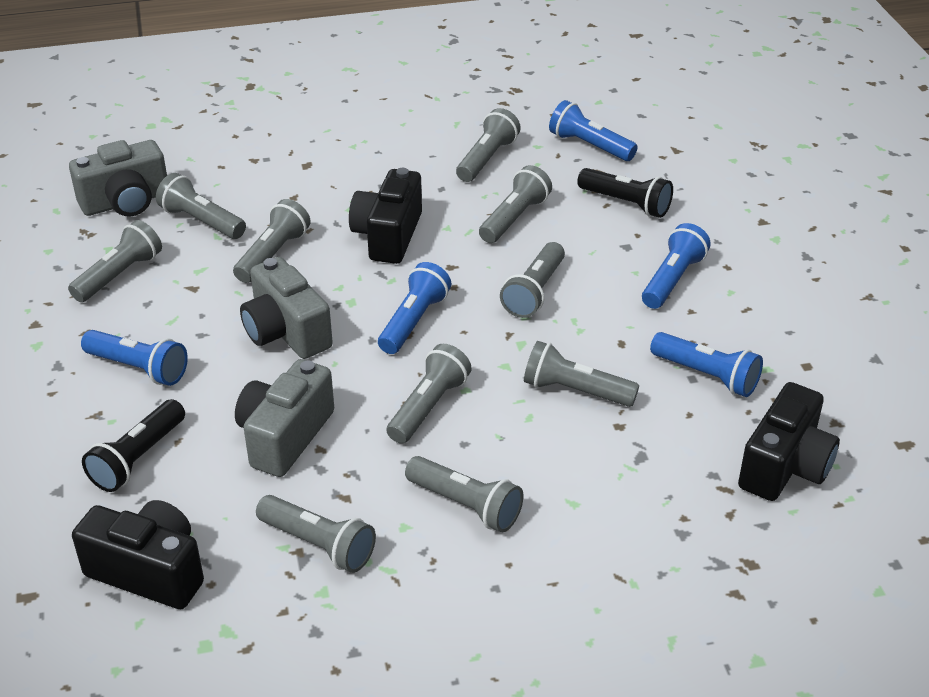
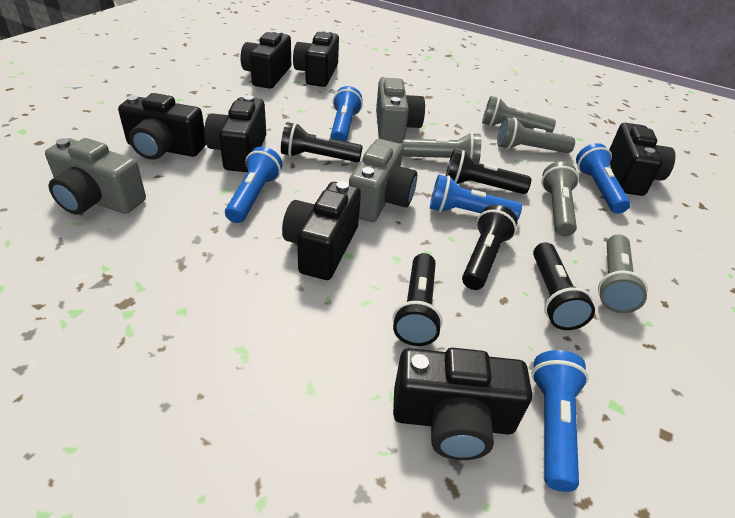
black camera: 3 -> 7
black flashlight: 2 -> 5
grey flashlight: 10 -> 5

